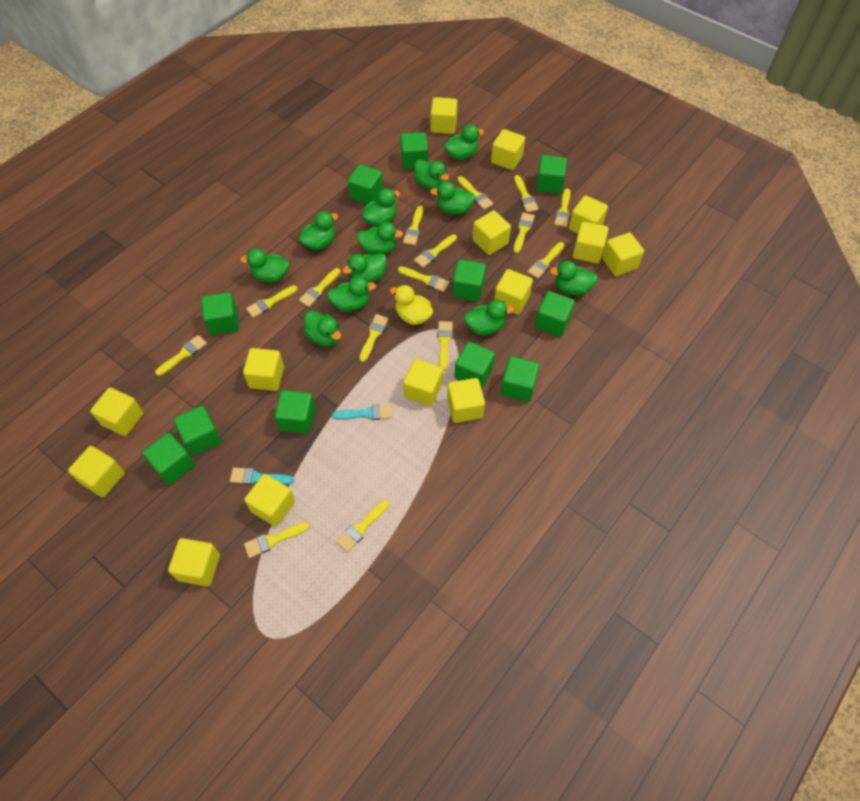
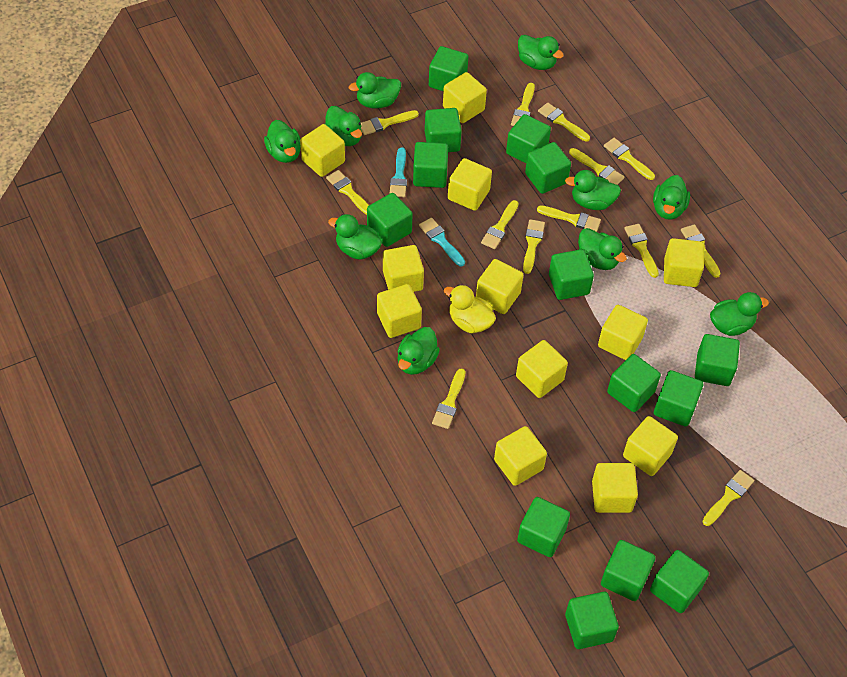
green cube: 11 -> 14
green duck: 12 -> 10
yellow brush: 15 -> 13
yellow cube: 14 -> 12

